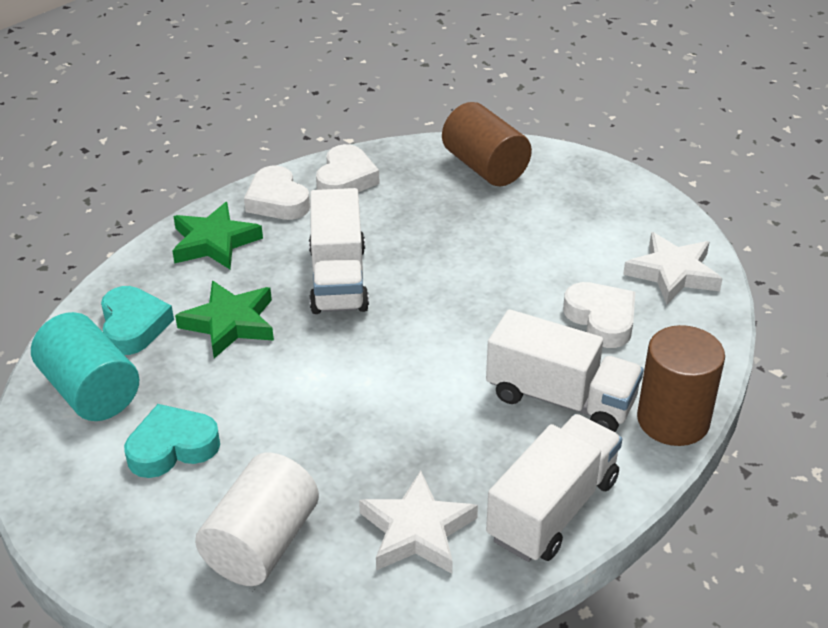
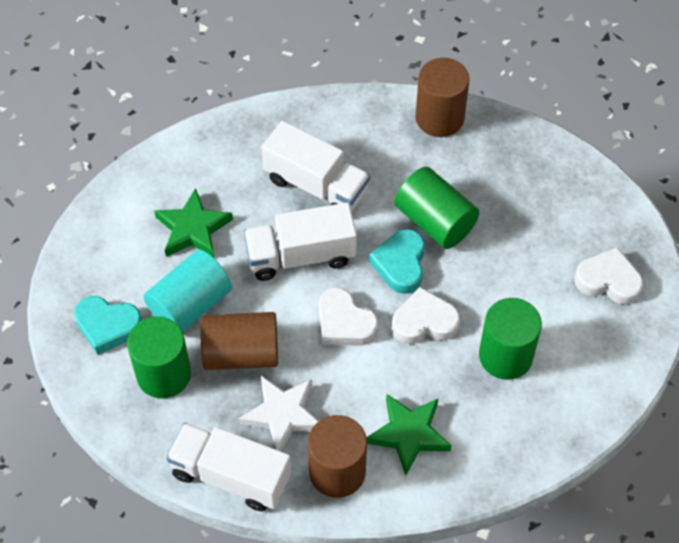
brown cylinder: 2 -> 3
green cylinder: 0 -> 3
white cylinder: 1 -> 0
white star: 2 -> 1

